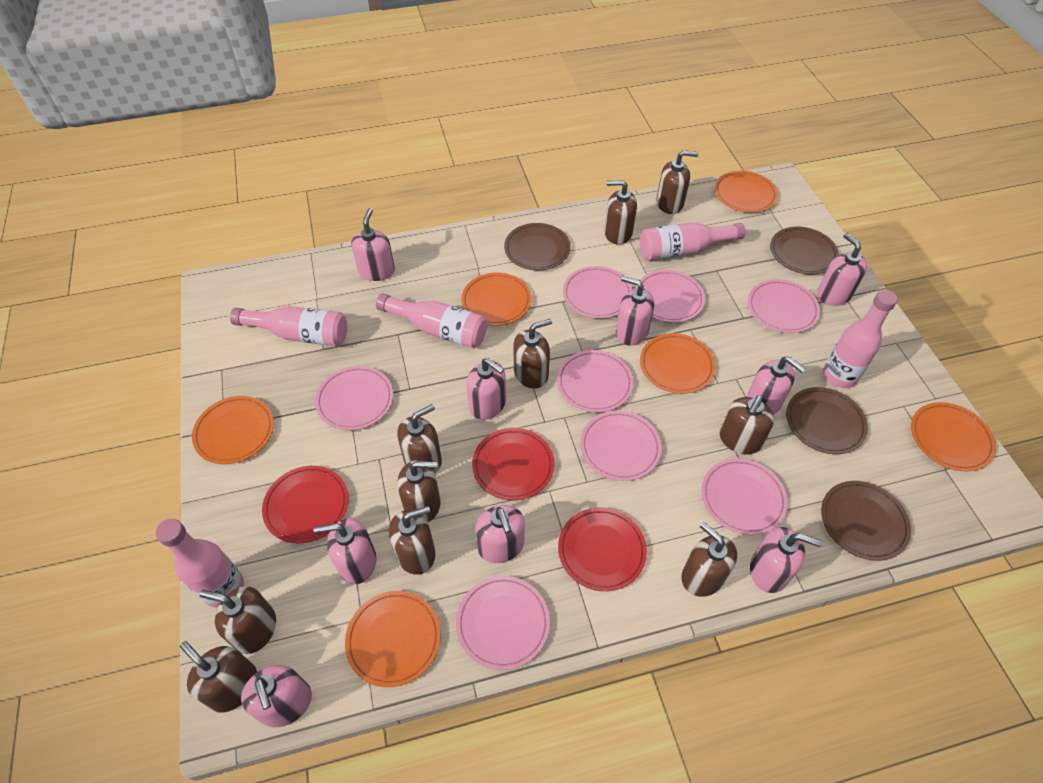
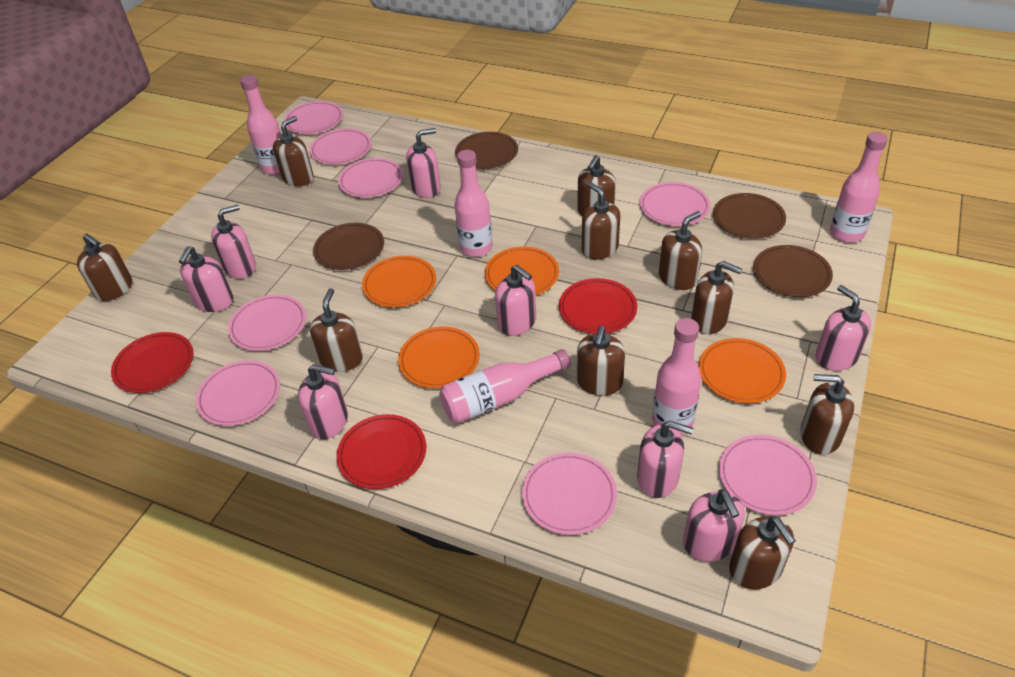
orange plate: 6 -> 4
pink soap dispenser: 9 -> 8

